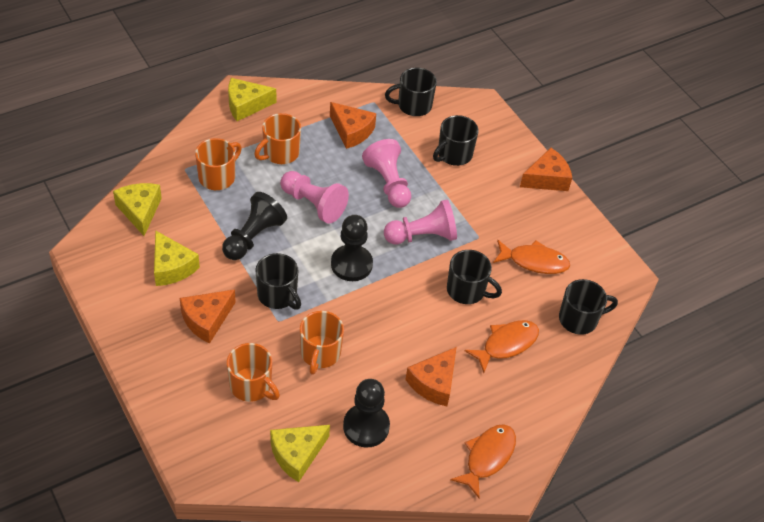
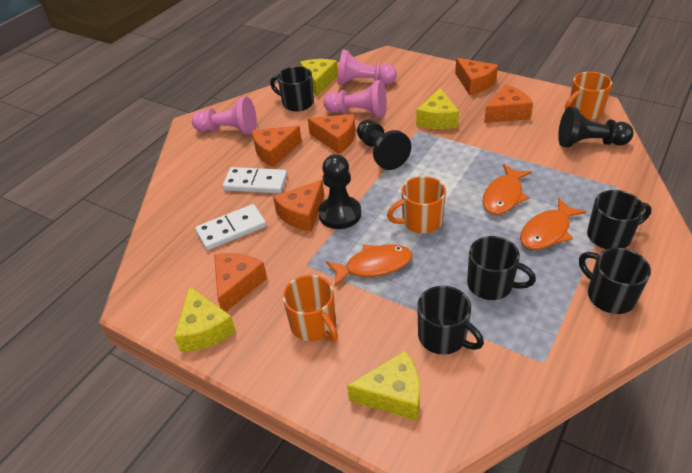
orange cheese: 4 -> 6
orange mug: 4 -> 3
white domino: 0 -> 2

